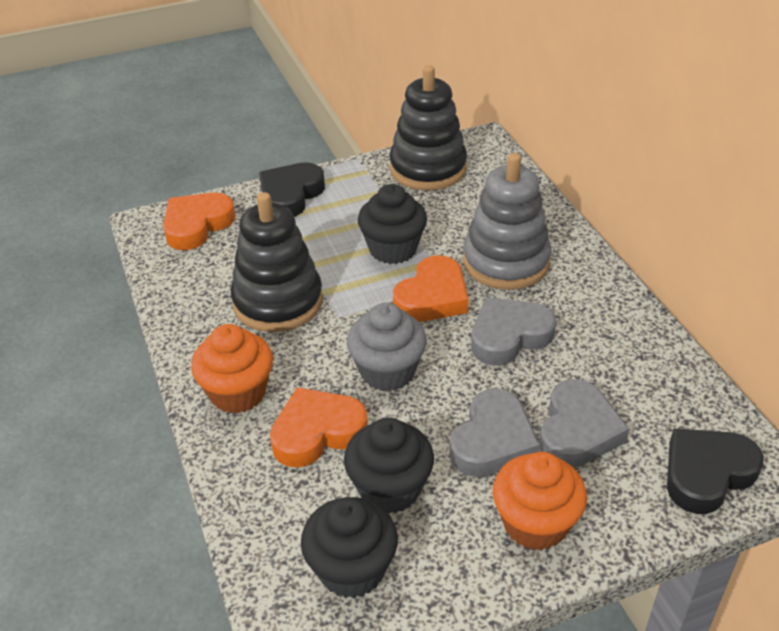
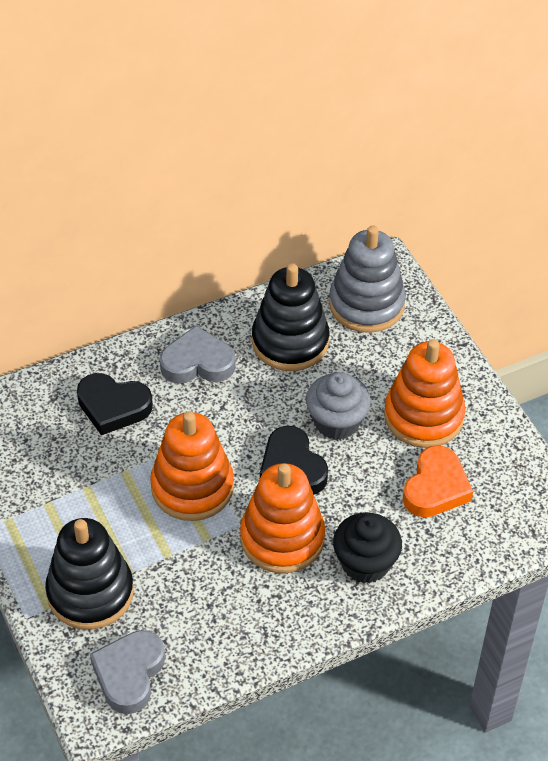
black cupcake: 3 -> 1
grey heart: 3 -> 2
orange cupcake: 2 -> 0
orange heart: 3 -> 1
orange stacking toy: 0 -> 3

